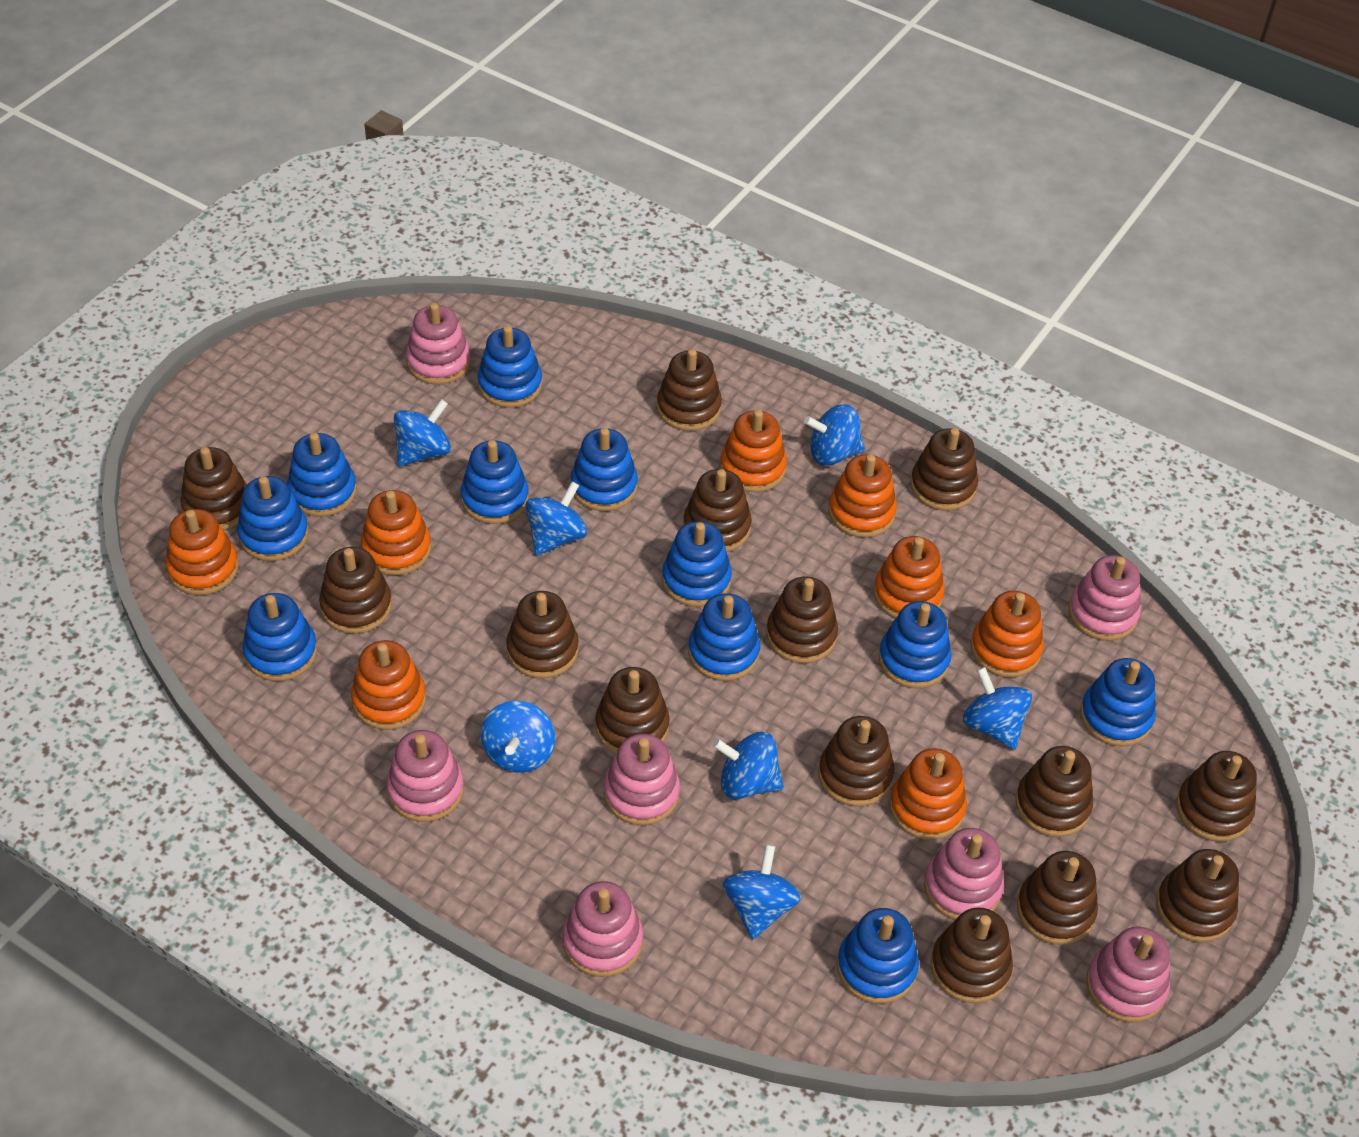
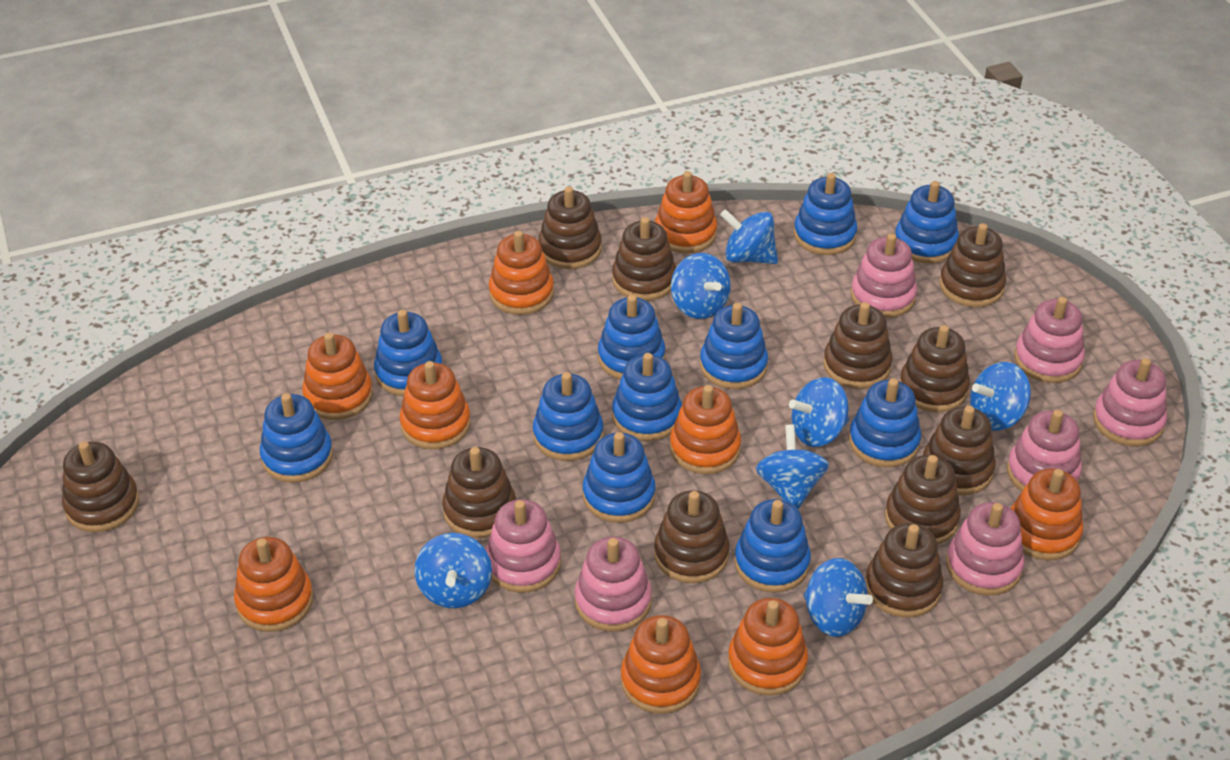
brown stacking toy: 14 -> 11
orange stacking toy: 8 -> 9

